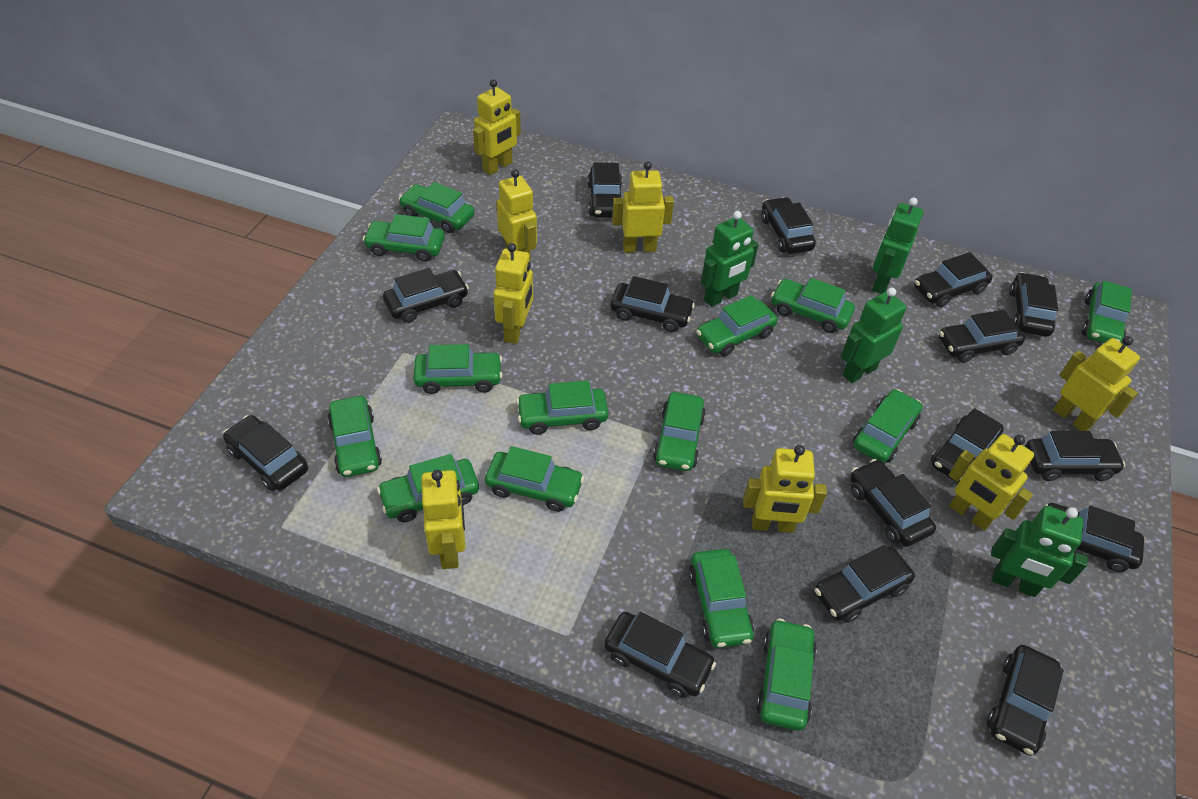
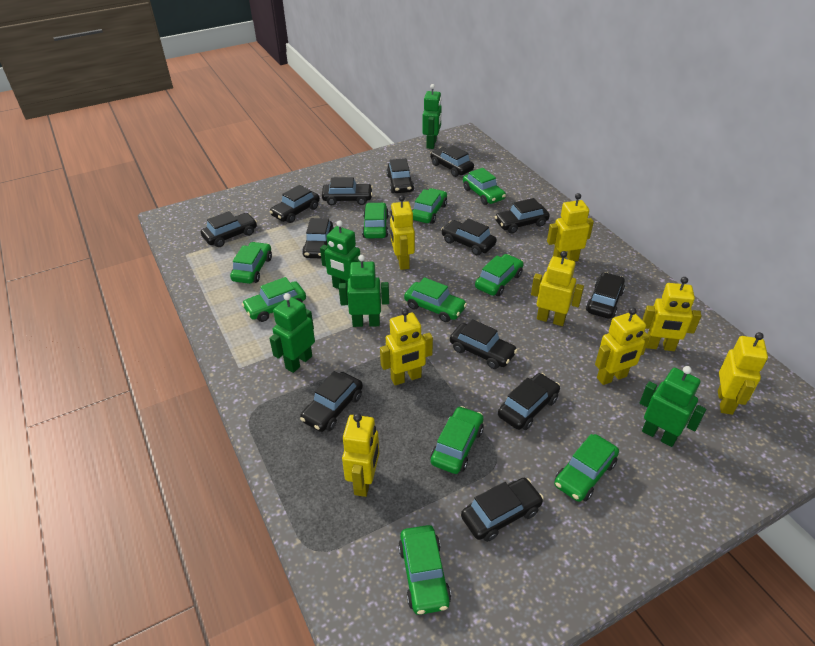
black car: 15 -> 13
green car: 14 -> 10
green robot: 4 -> 5

